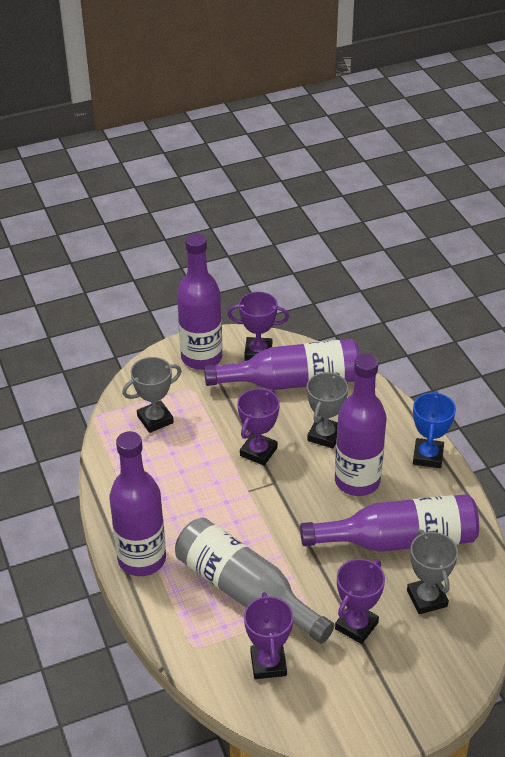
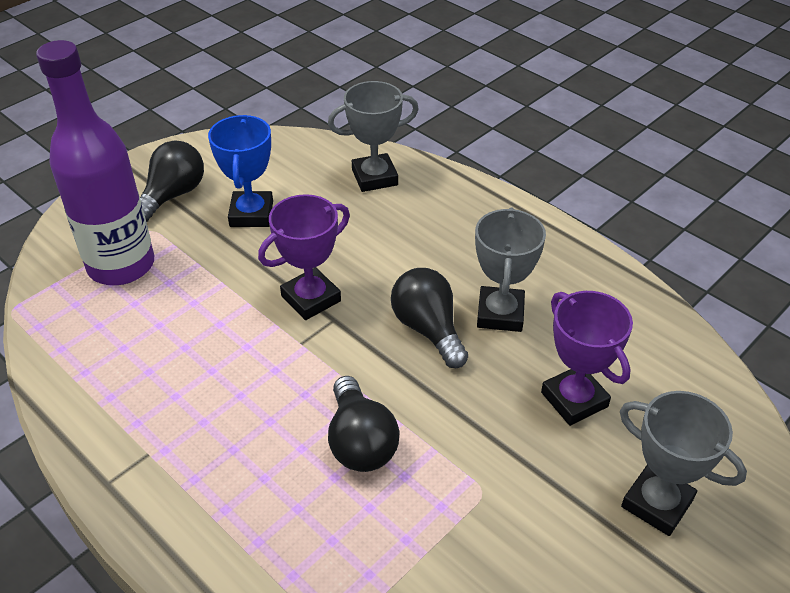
black light bulb: 0 -> 3
grey bottle: 1 -> 0
purple bottle: 5 -> 1
purple trophy: 4 -> 2

